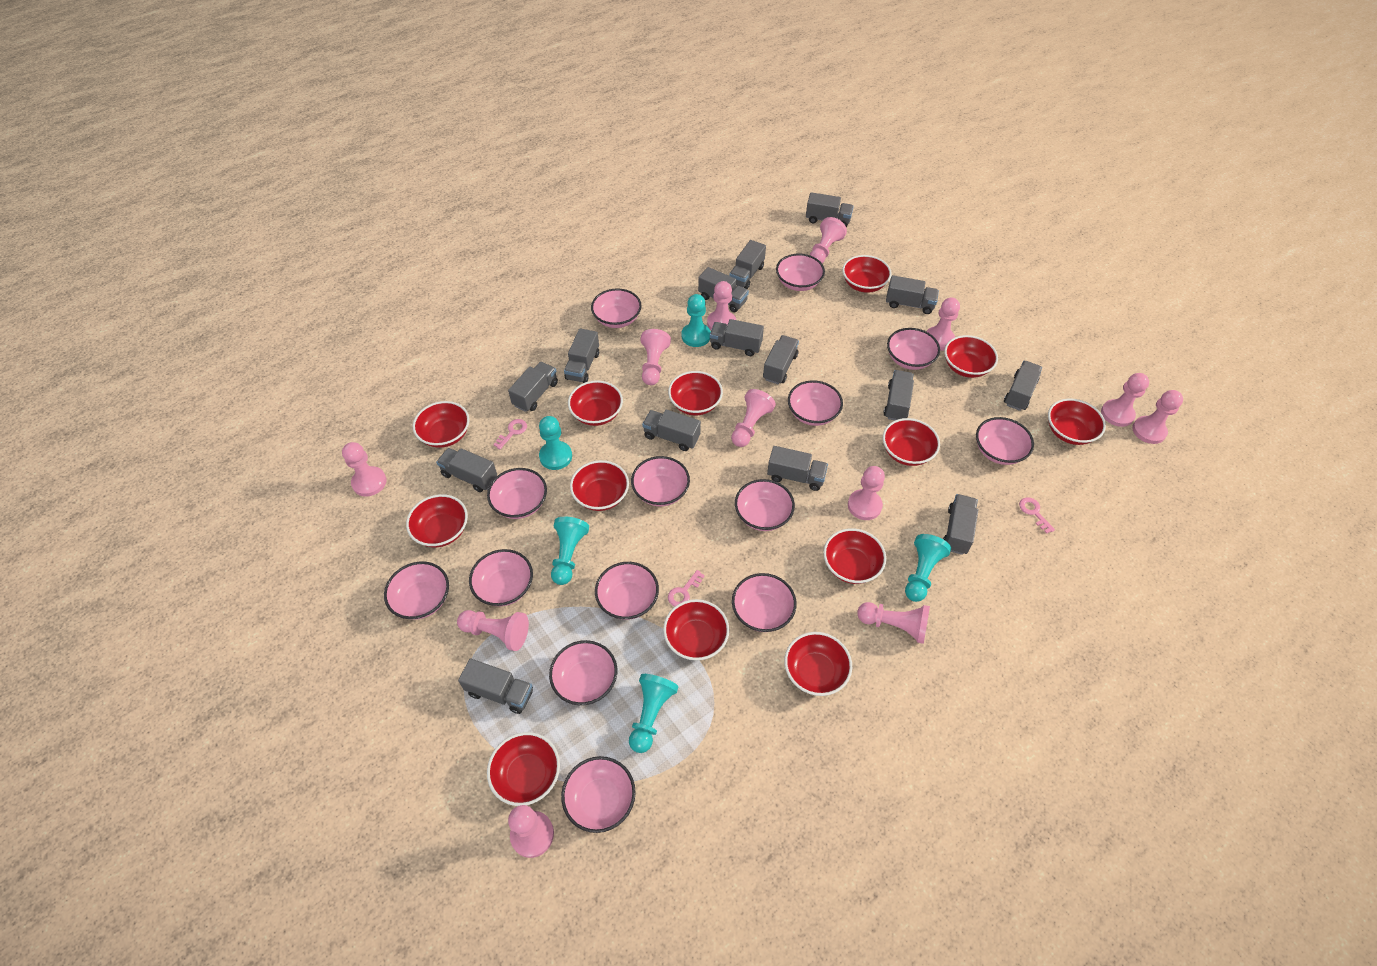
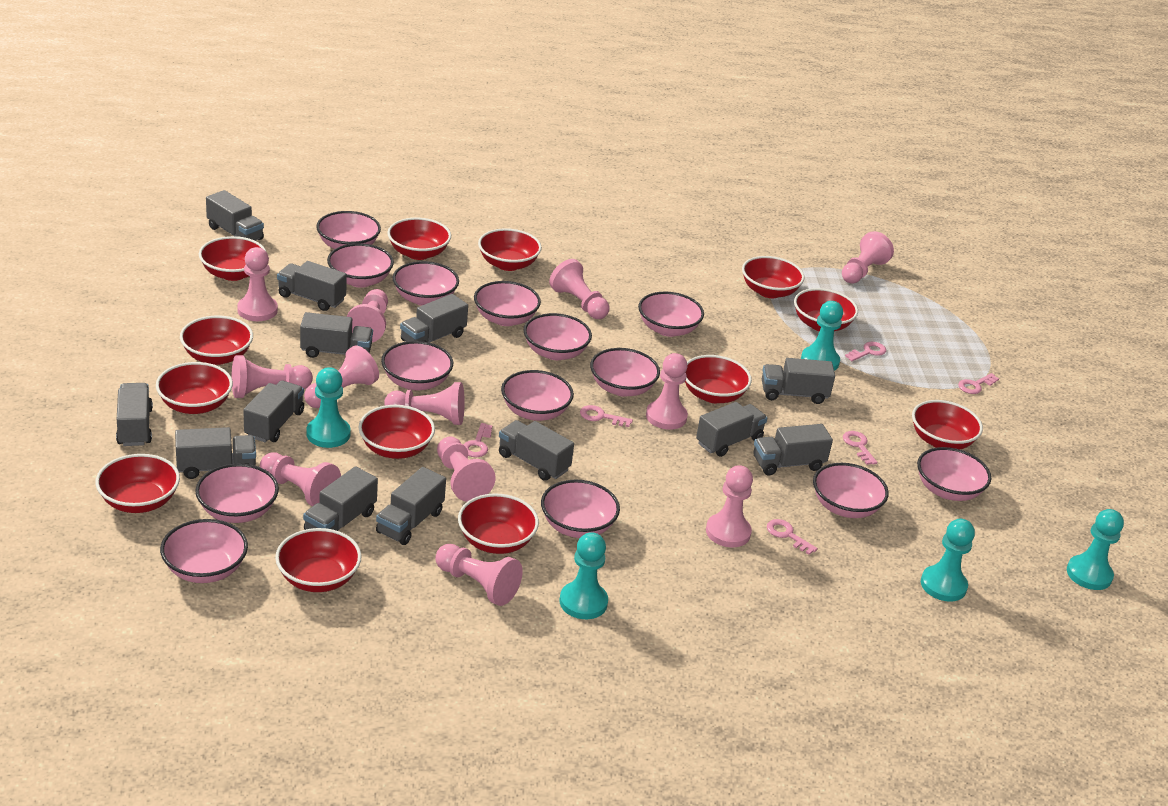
grey truck: 15 -> 13
pink key: 3 -> 6

